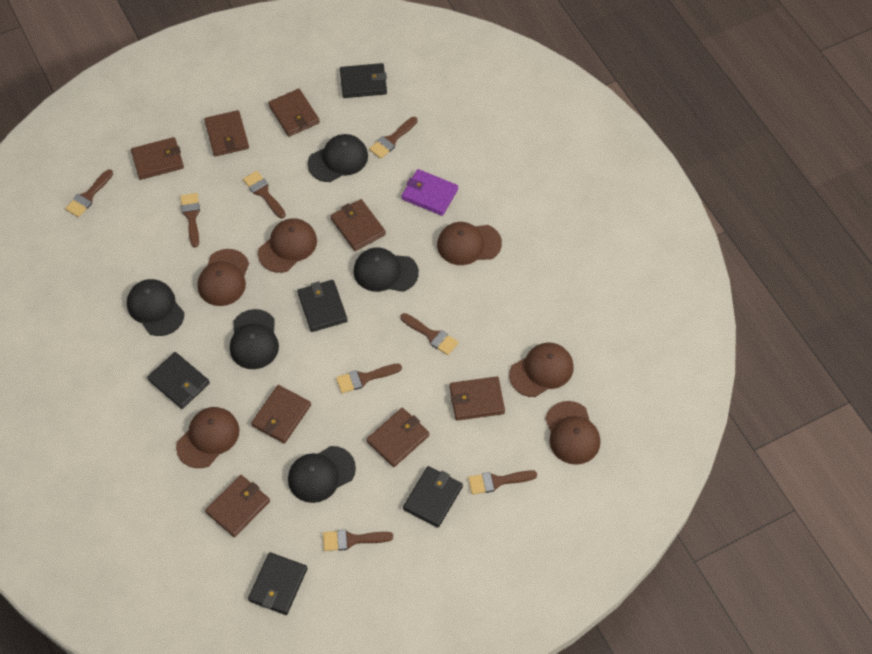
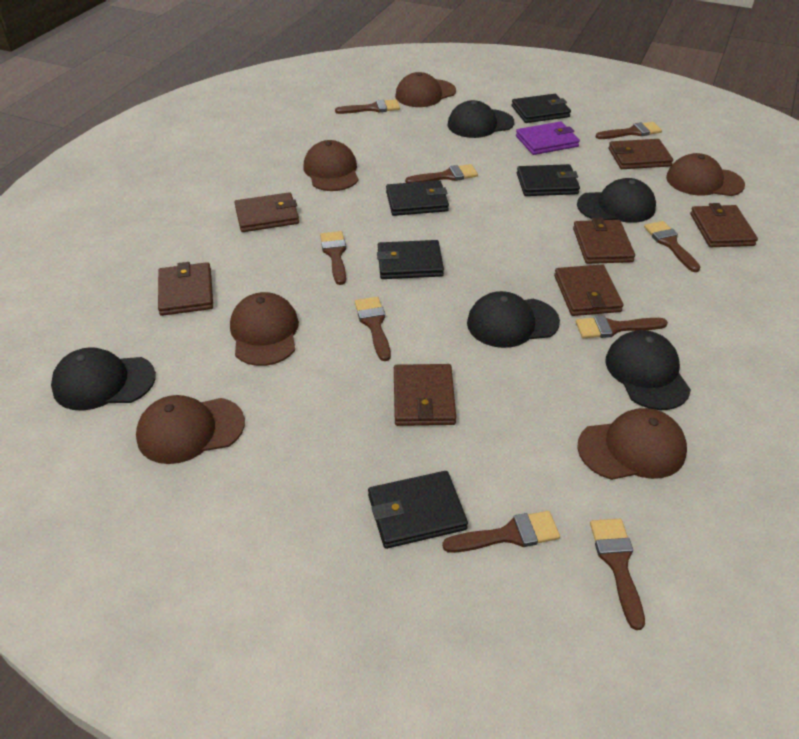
brown brush: 8 -> 9
brown wallet: 8 -> 7

